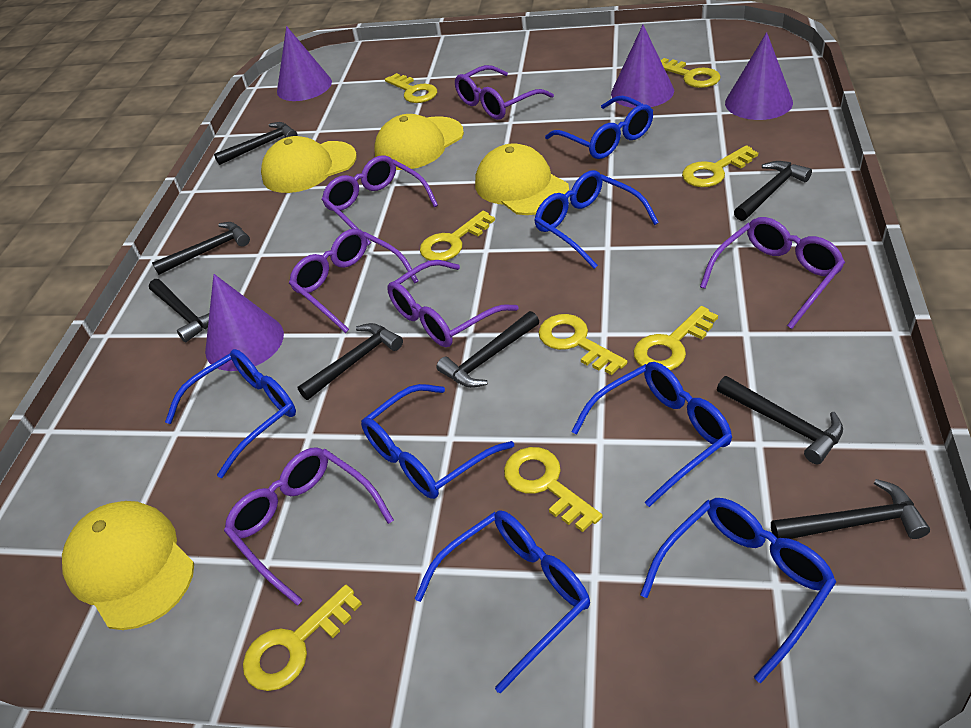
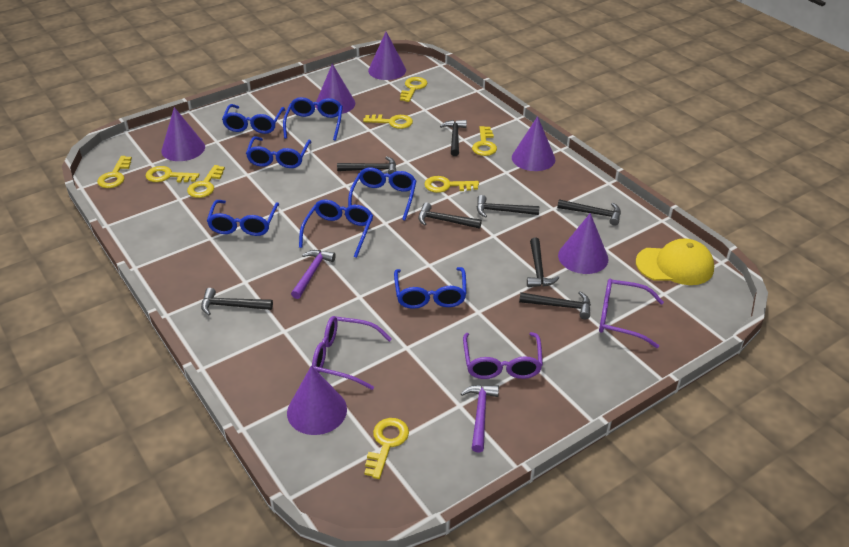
purple cone: 4 -> 6
purple glasses: 6 -> 3
purple hammer: 0 -> 2
yellow cap: 4 -> 1

